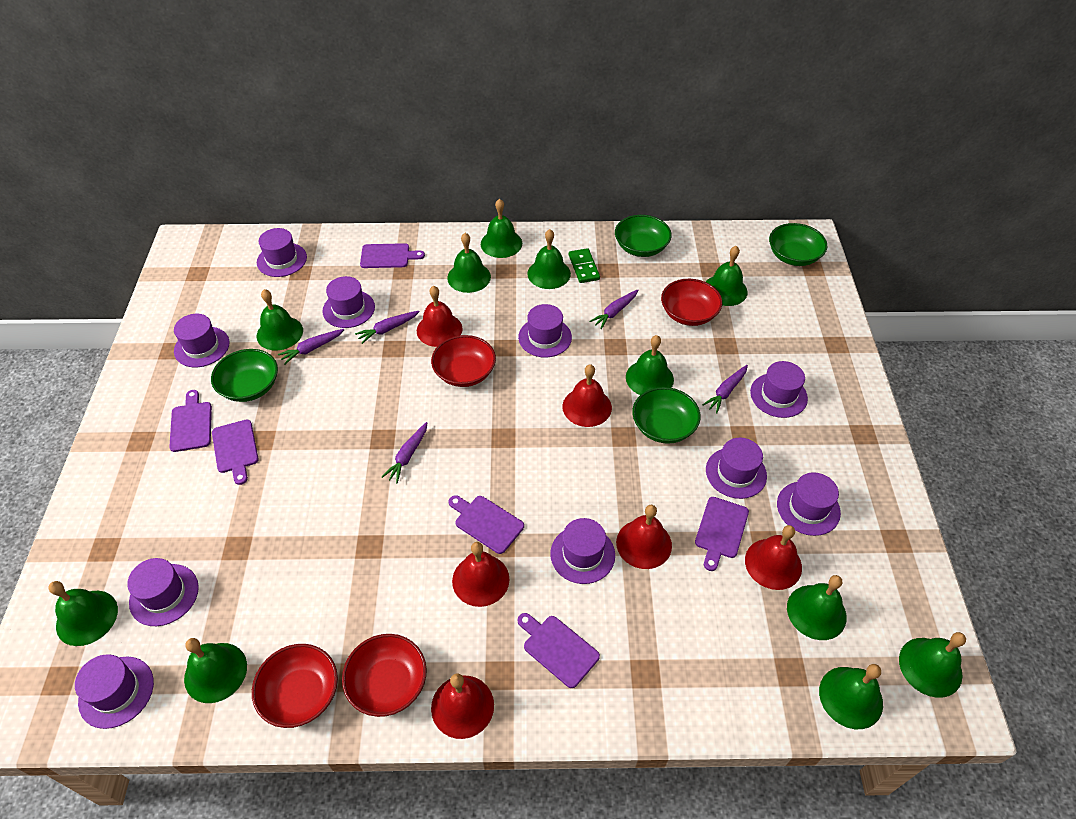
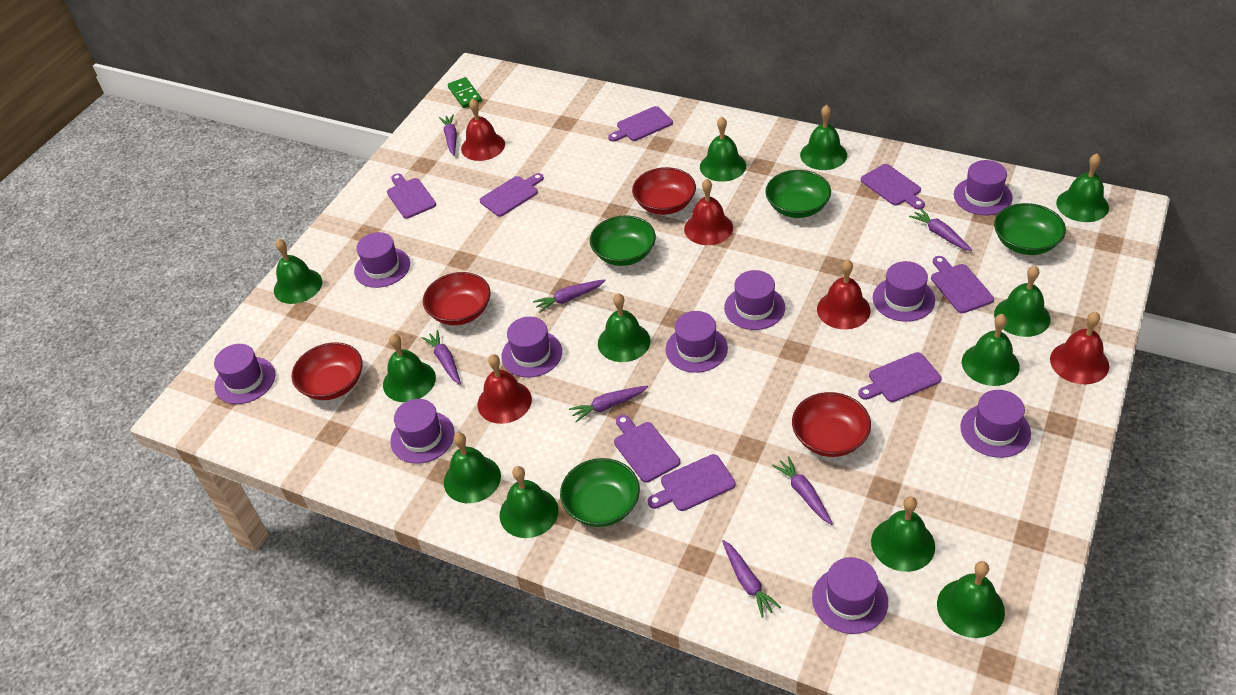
green bell: 11 -> 12
purple carrot: 5 -> 7
purple cutting board: 6 -> 8
red bell: 6 -> 5

